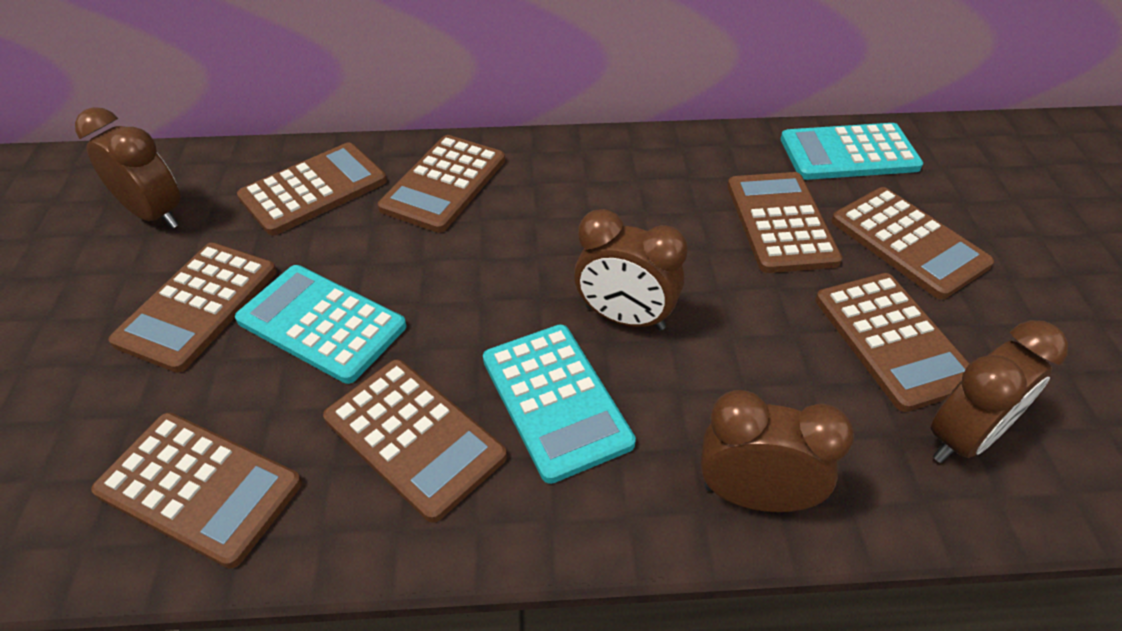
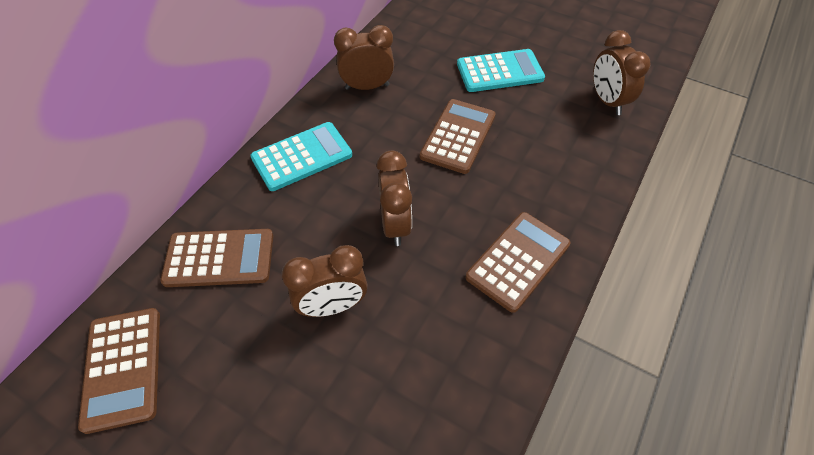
brown calculator: 8 -> 4
turquoise calculator: 3 -> 2

